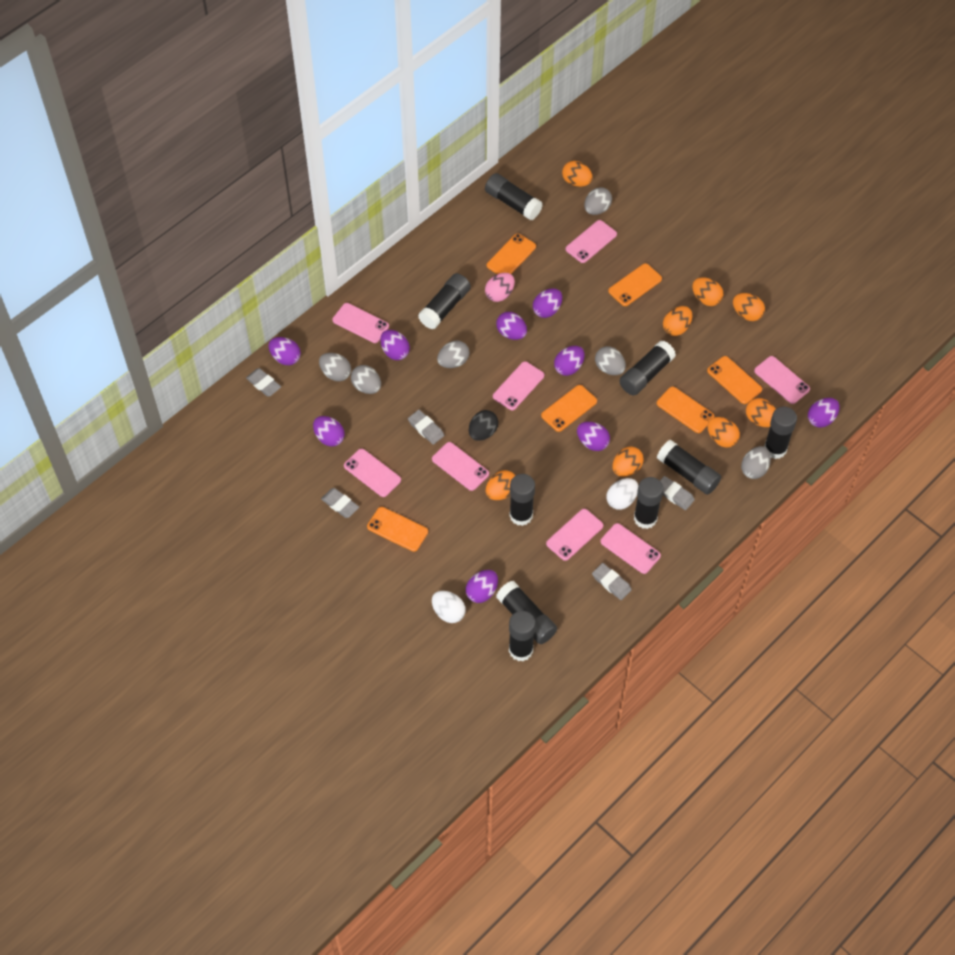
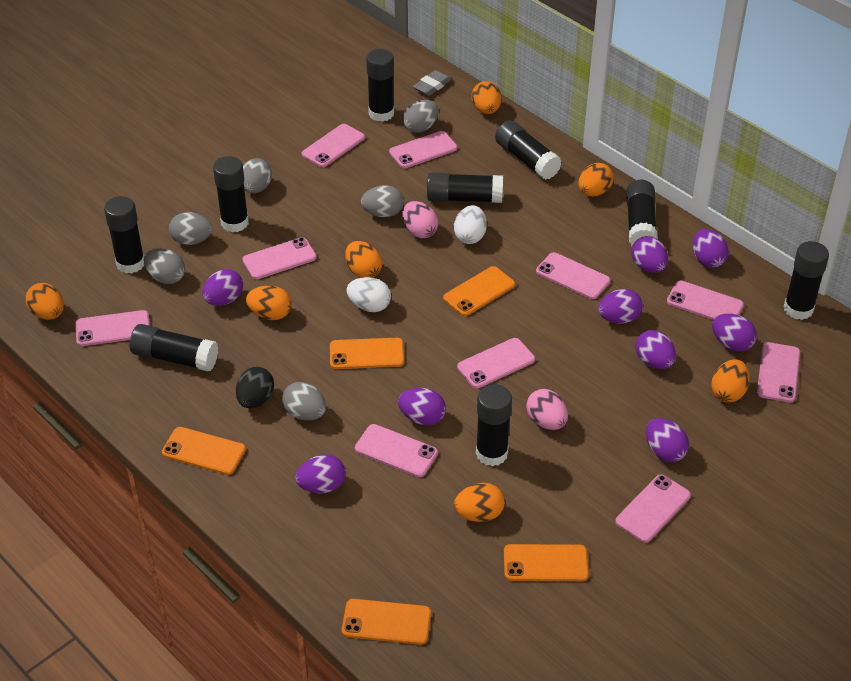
grey eraser: 5 -> 1
orange egg: 8 -> 7
orange phone: 6 -> 5
pink egg: 1 -> 2
pink phone: 8 -> 10

